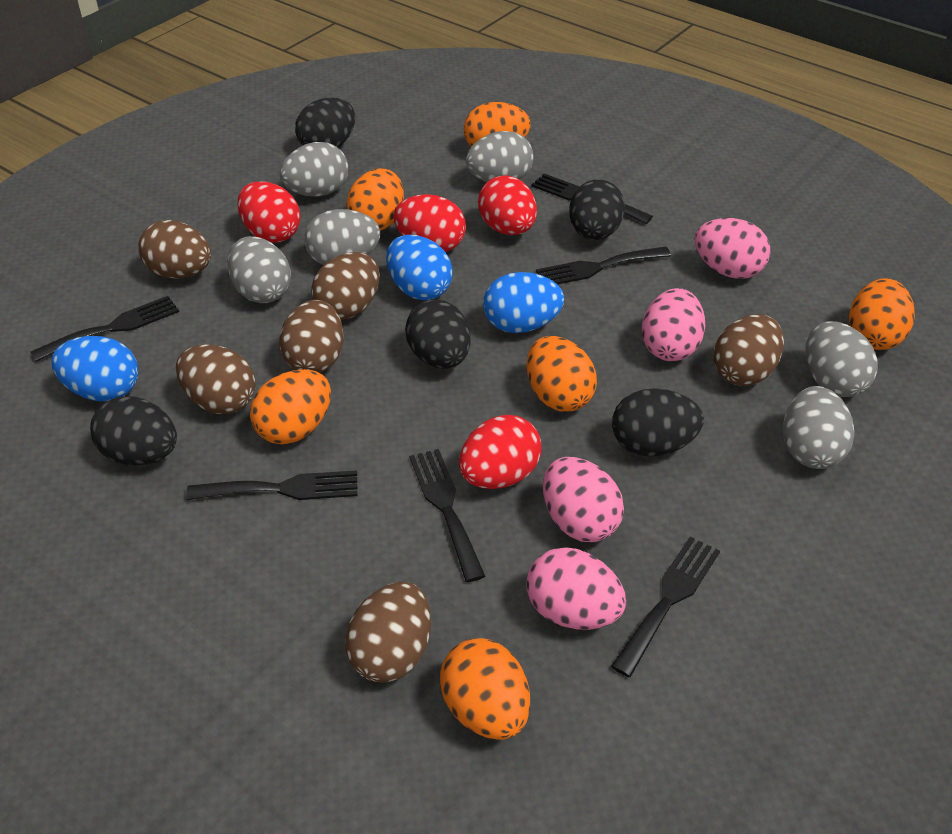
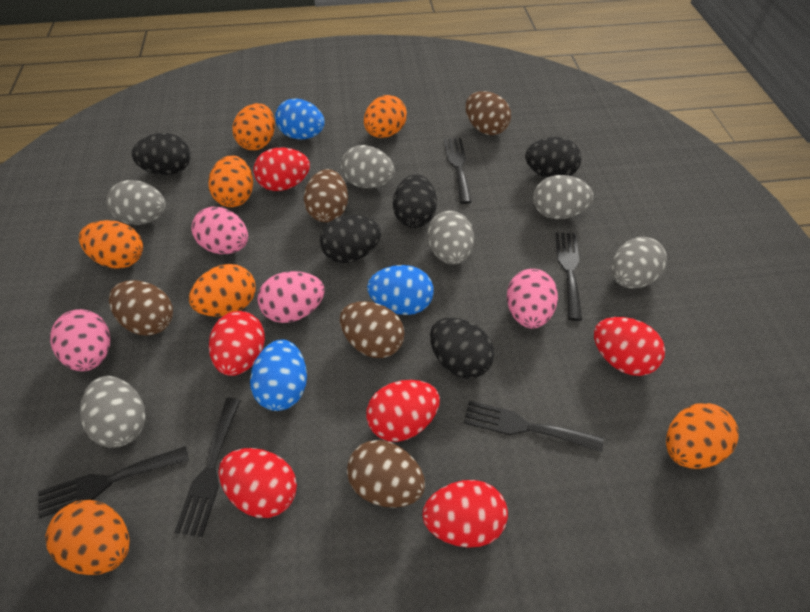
black fork: 6 -> 5
brown egg: 6 -> 5
orange egg: 6 -> 7
red egg: 4 -> 6

